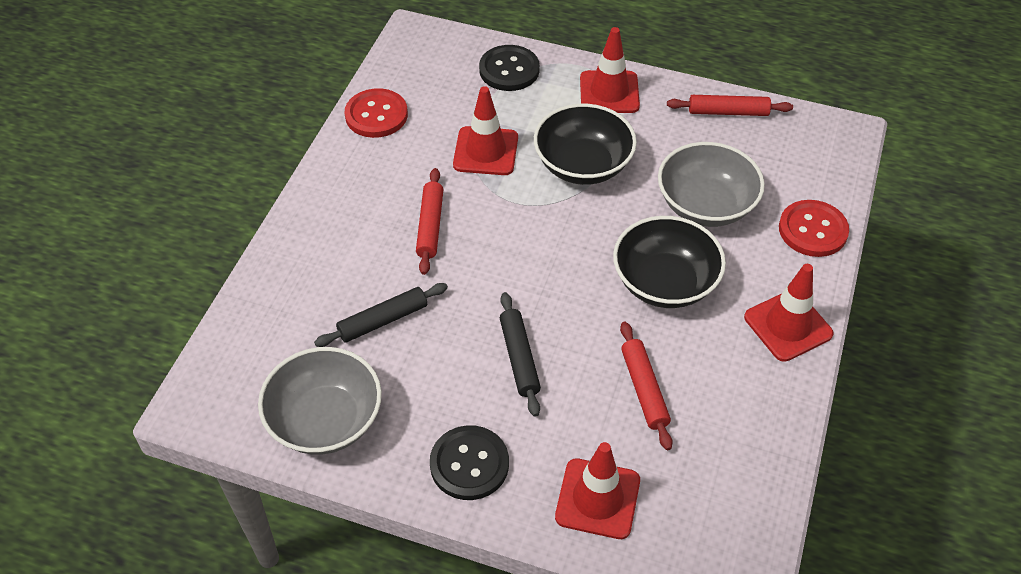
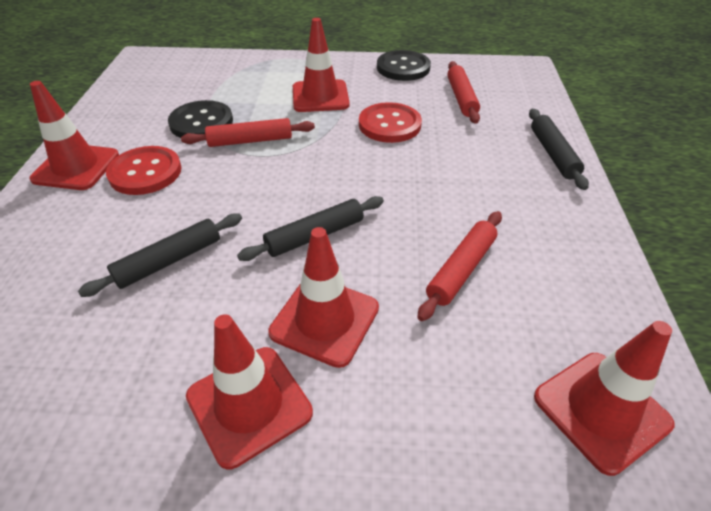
black bowl: 2 -> 0
black rolling pin: 2 -> 3
grey bowl: 2 -> 0
red traffic cone: 4 -> 5

